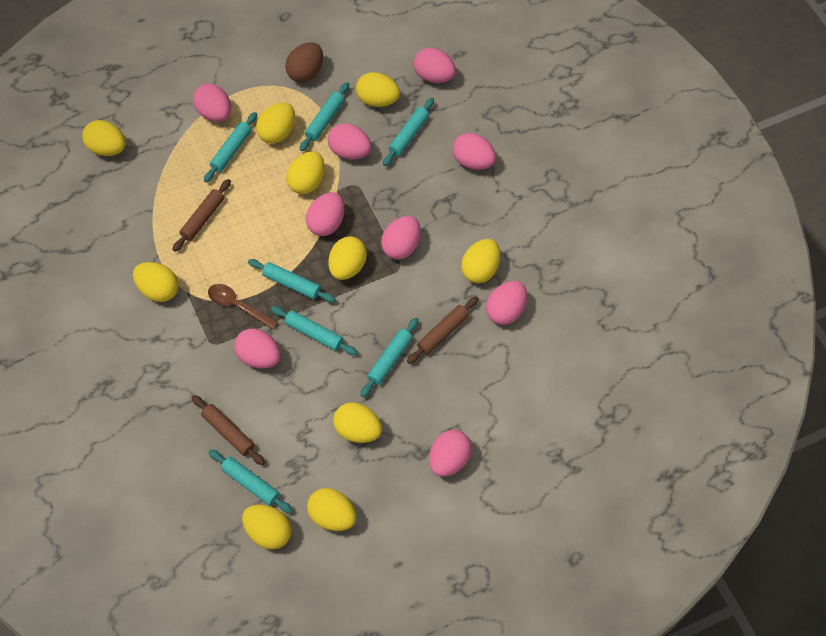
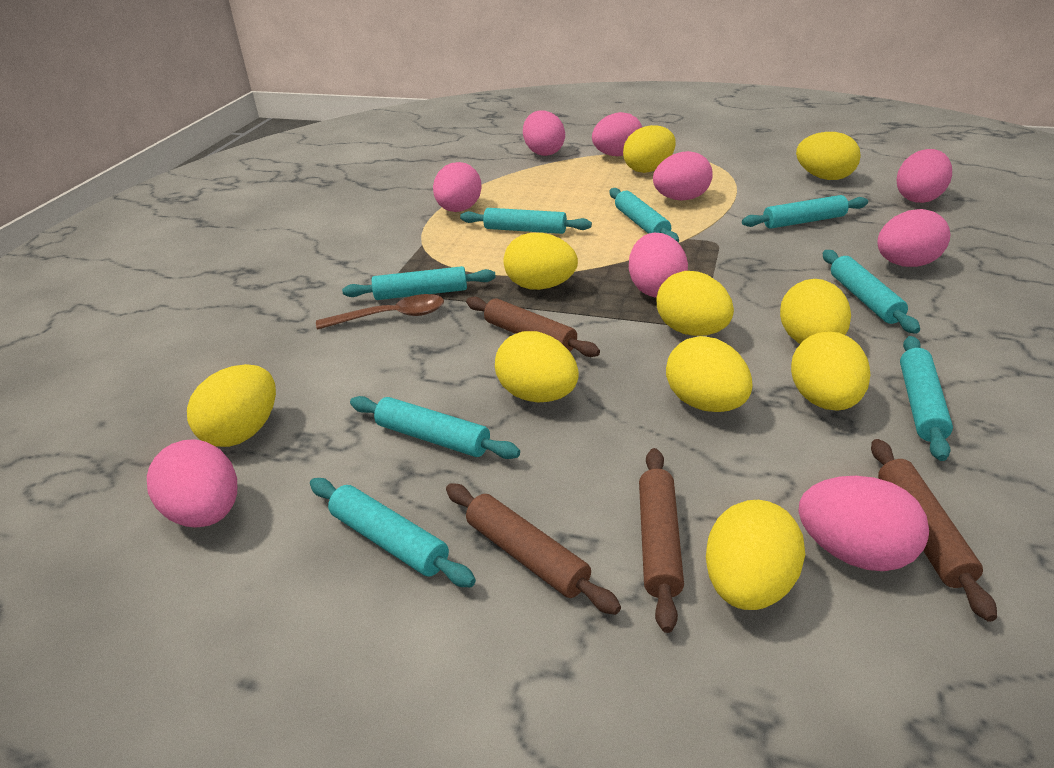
brown egg: 1 -> 0
brown rolling pin: 3 -> 4
turquoise rolling pin: 7 -> 8

